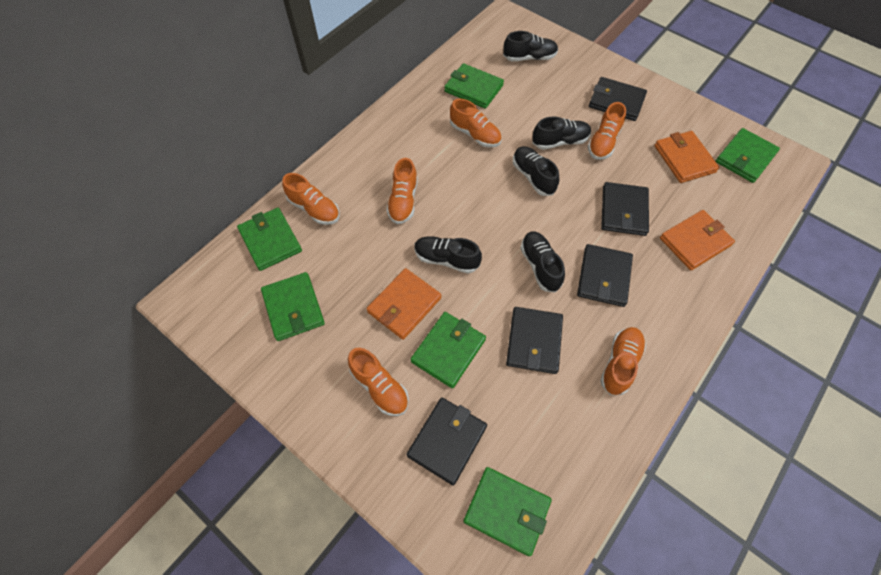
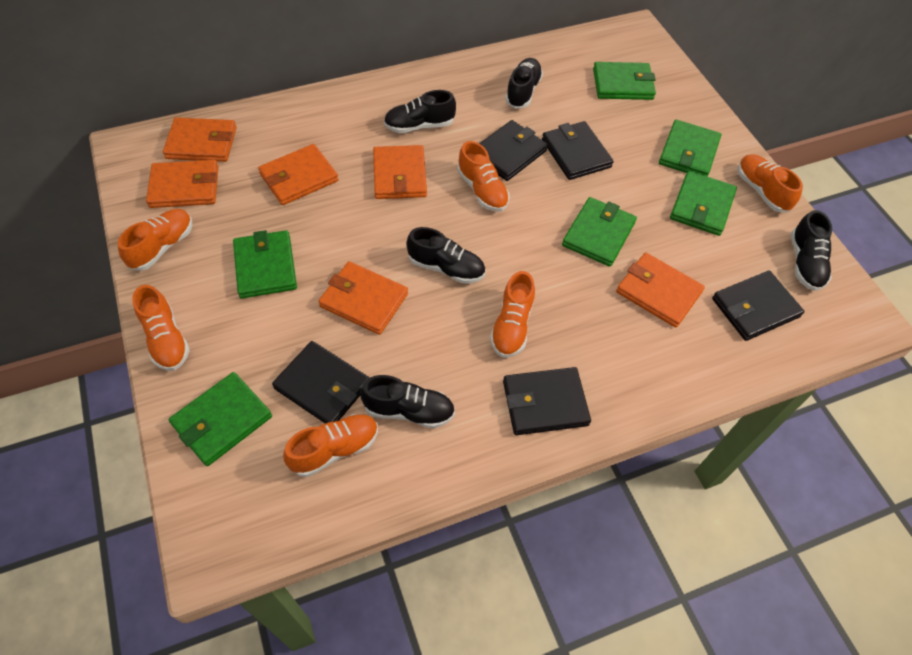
orange wallet: 3 -> 6

